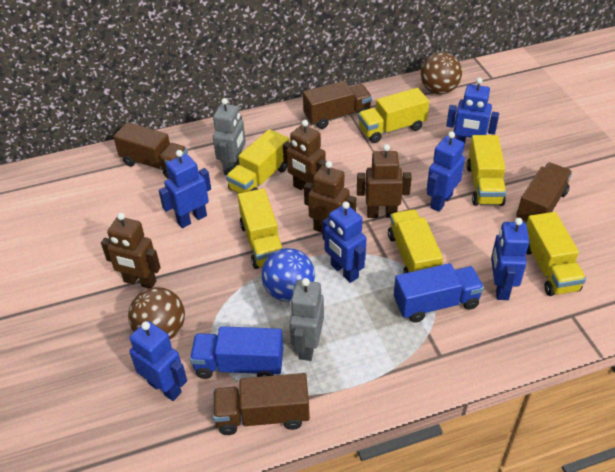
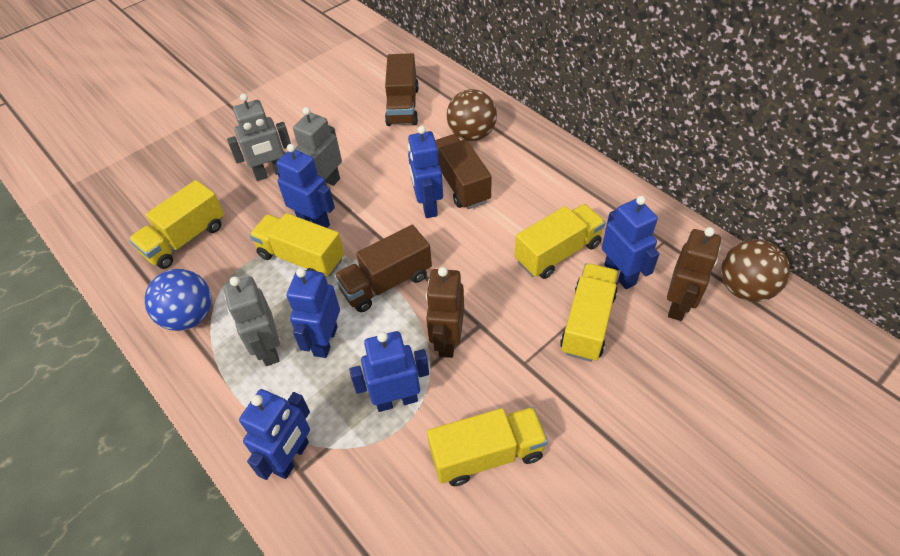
blue truck: 2 -> 0
brown robot: 4 -> 2
brown truck: 4 -> 3
grey robot: 2 -> 3
yellow truck: 6 -> 5

